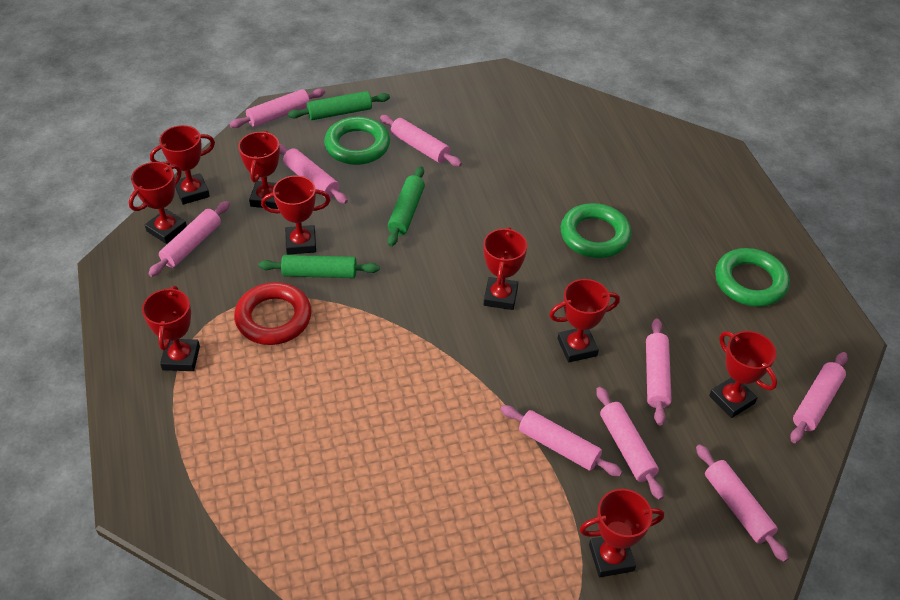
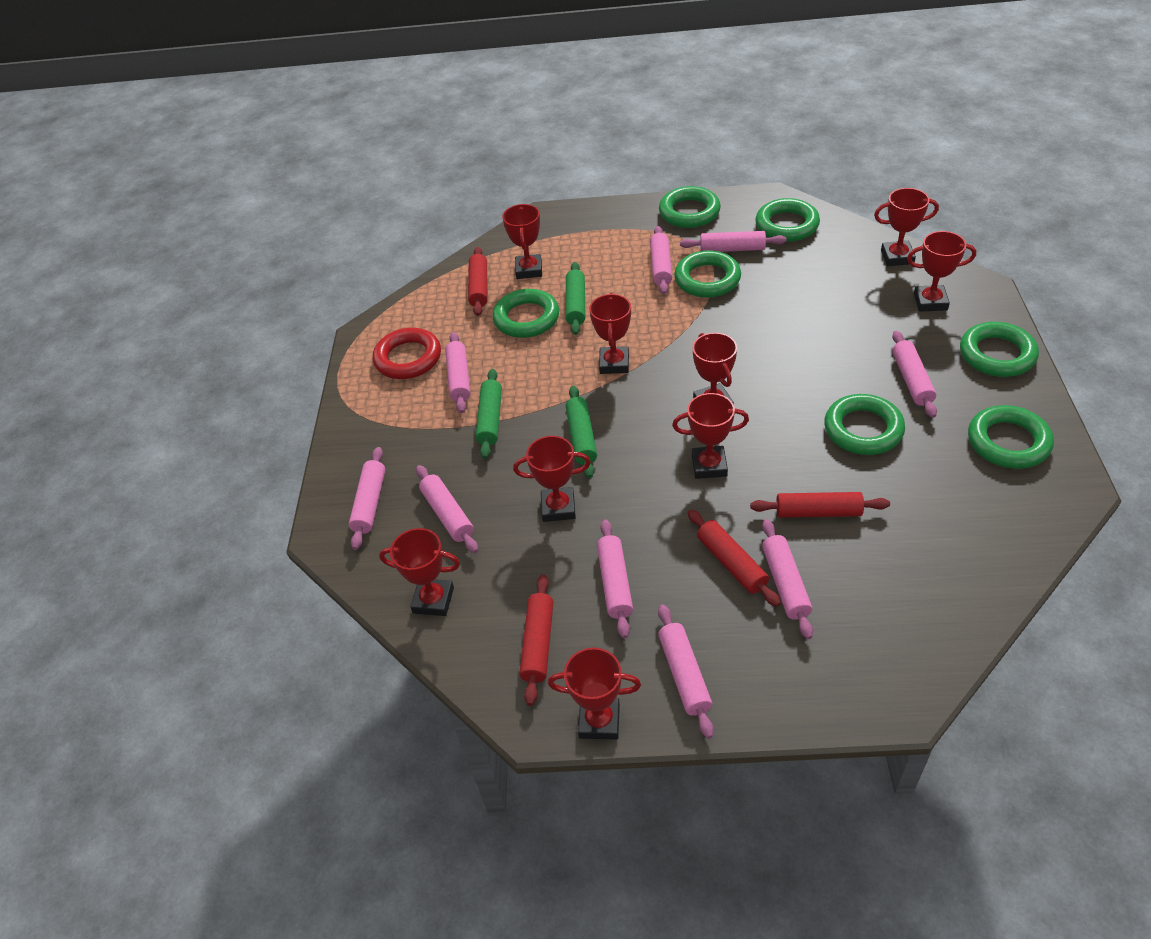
green ring: 3 -> 7
red rolling pin: 0 -> 4

